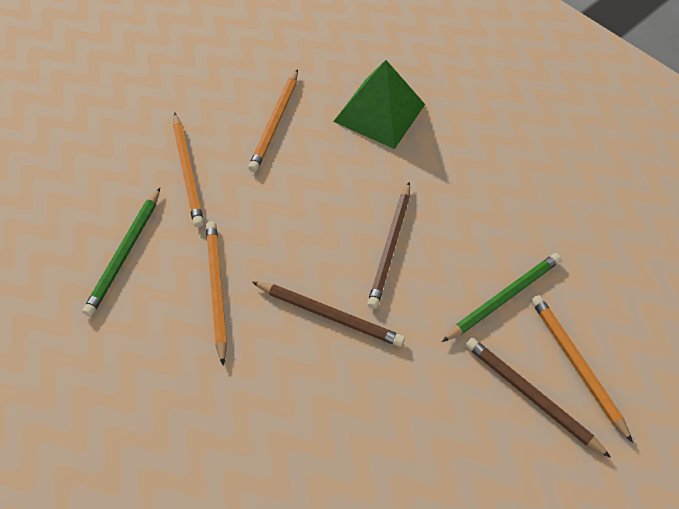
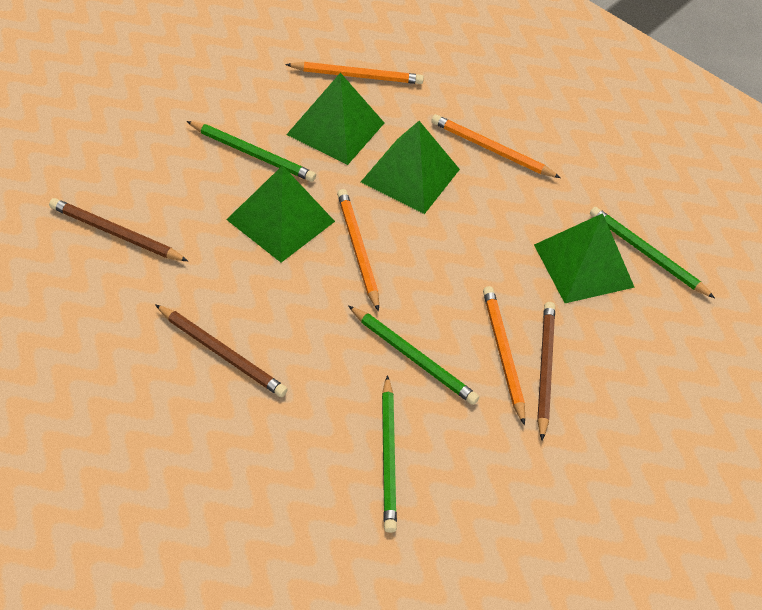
green pencil: 2 -> 4
green pyramid: 1 -> 4

